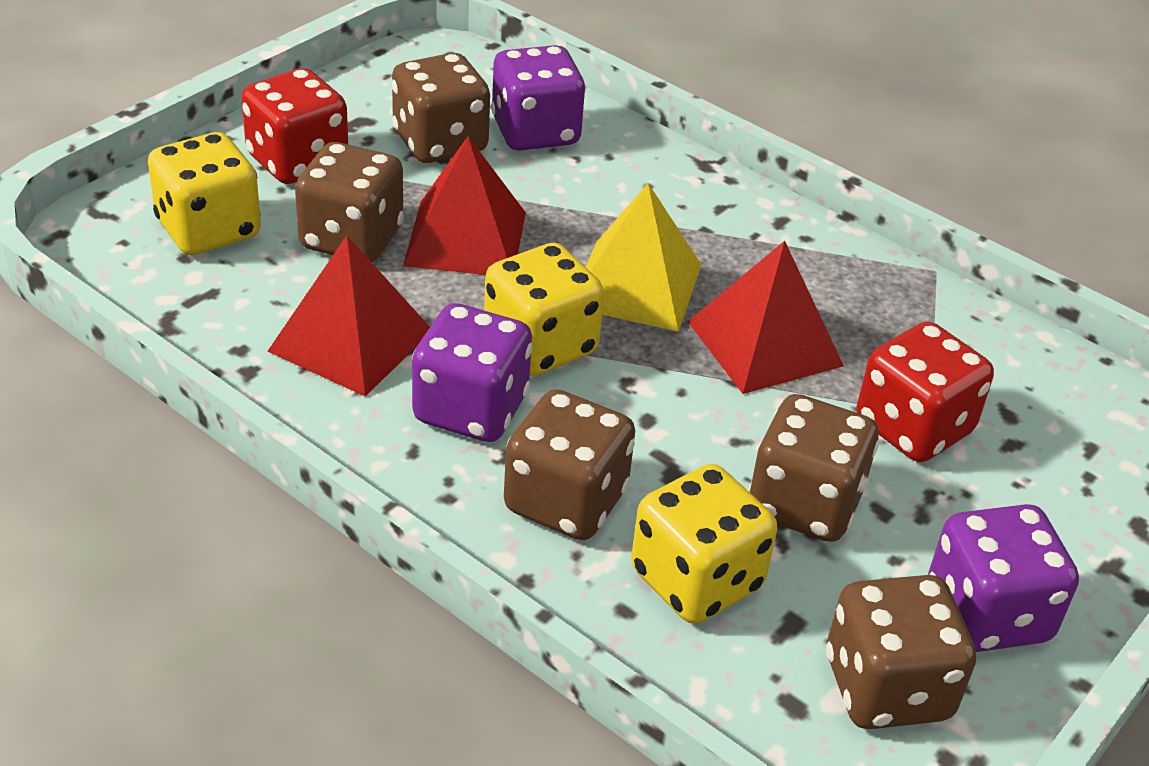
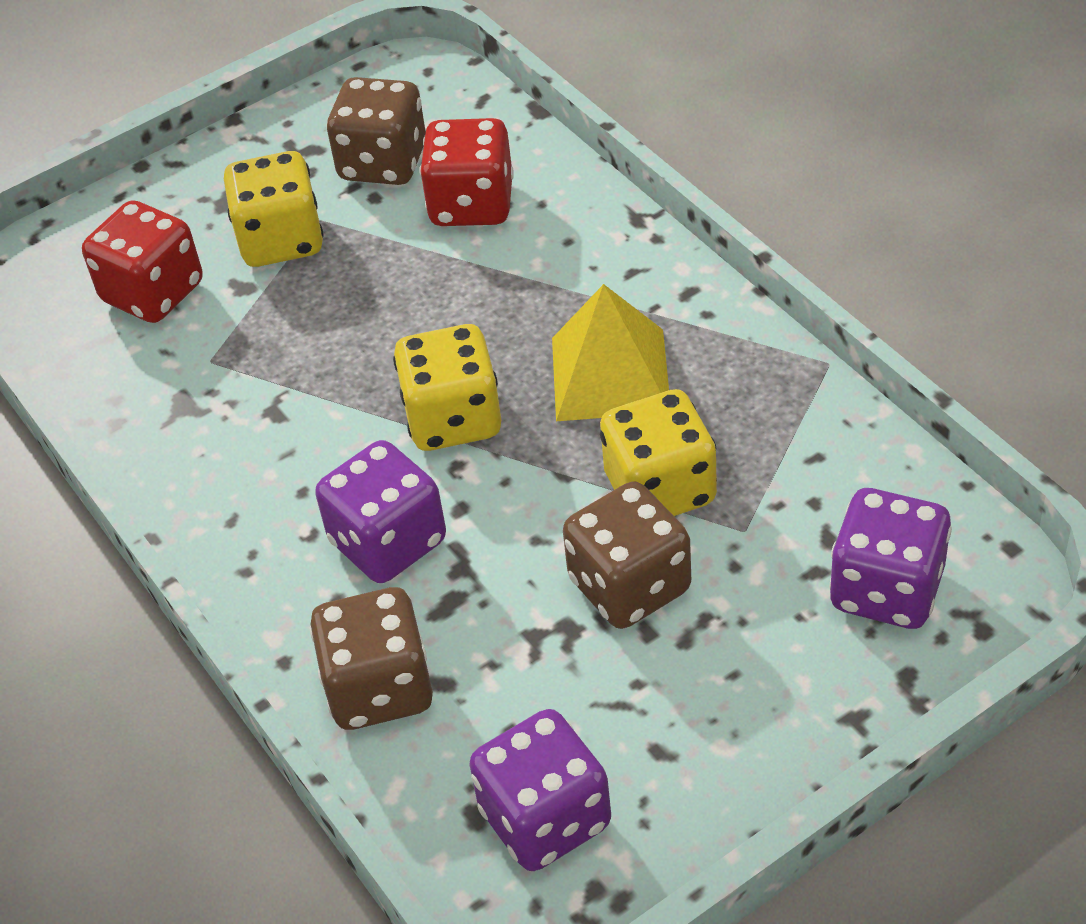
brown dice: 5 -> 3
red pyramid: 3 -> 0

